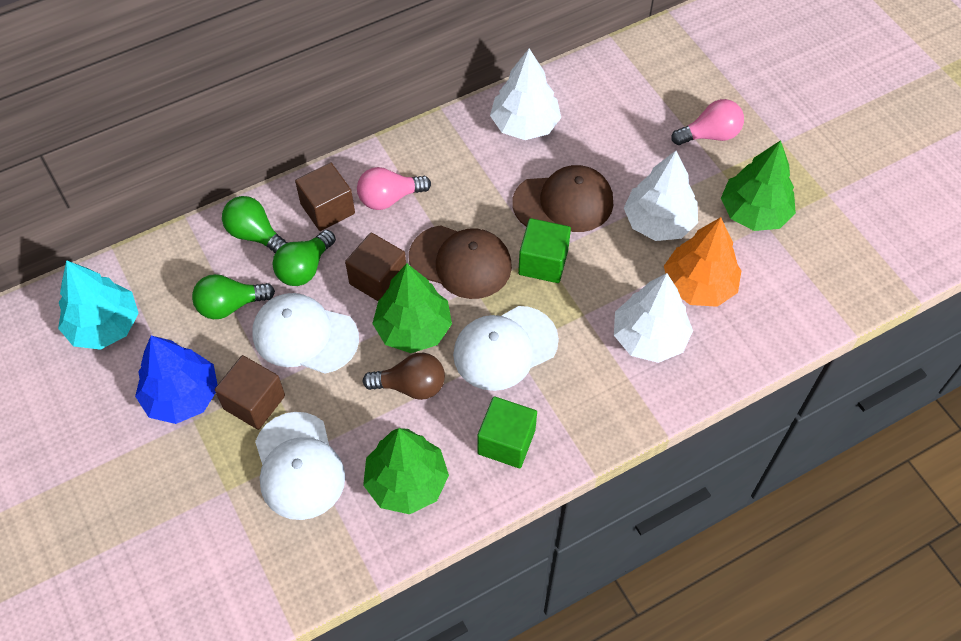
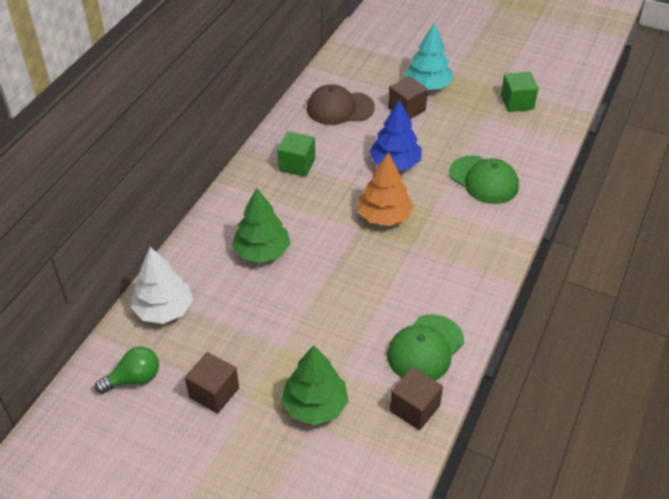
brown cap: 2 -> 1
brown light bulb: 1 -> 0
green cap: 0 -> 2
green light bulb: 3 -> 1
green tree: 3 -> 2
pink light bulb: 2 -> 0
white cap: 3 -> 0
white tree: 3 -> 1

